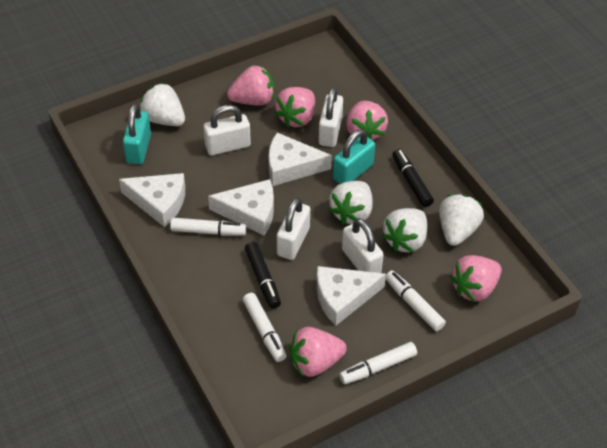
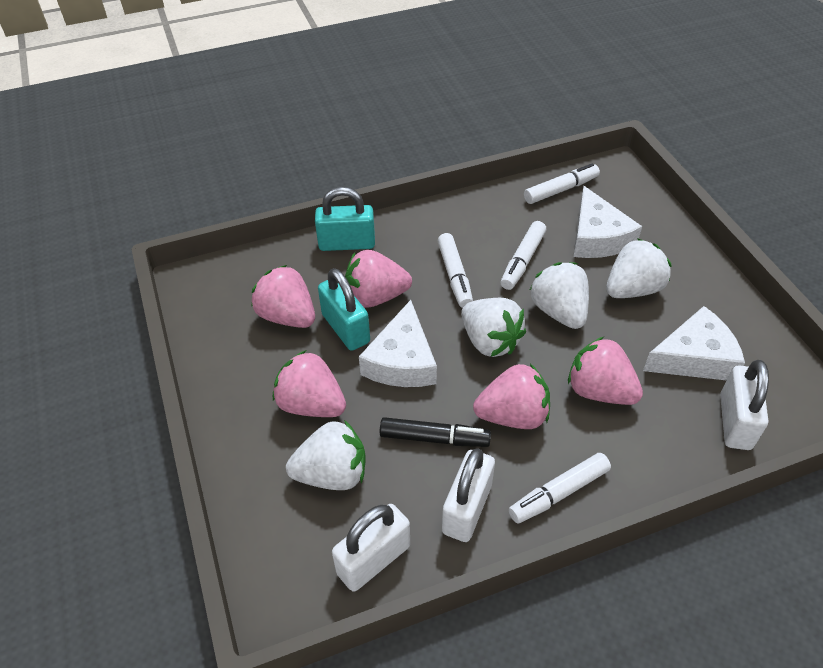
black marker: 2 -> 1
white cheese: 4 -> 3
white padlock: 4 -> 3

